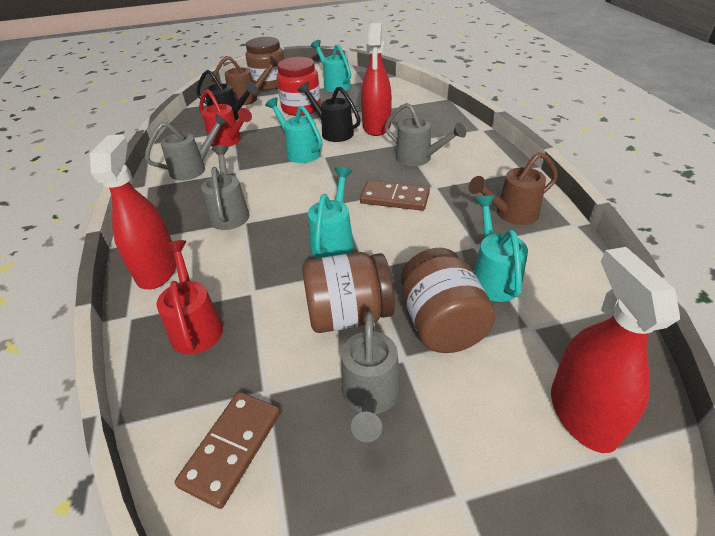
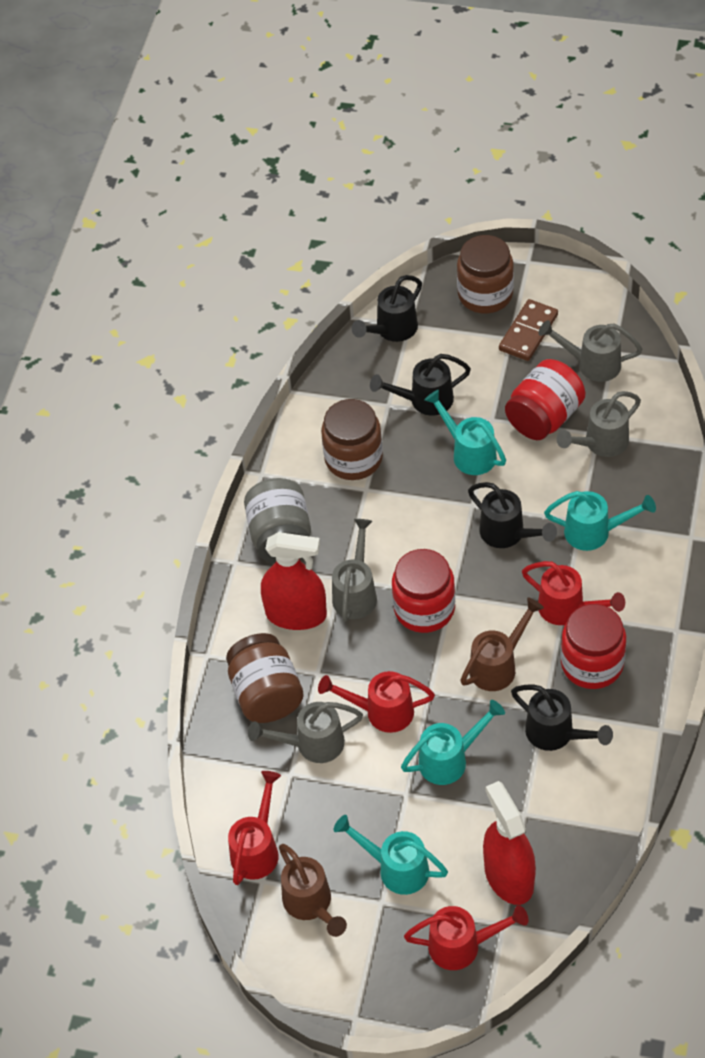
black watering can: 2 -> 4
brown domino: 2 -> 1
grey jar: 0 -> 1
red jar: 1 -> 3
red spray bottle: 3 -> 2
red watering can: 2 -> 4

